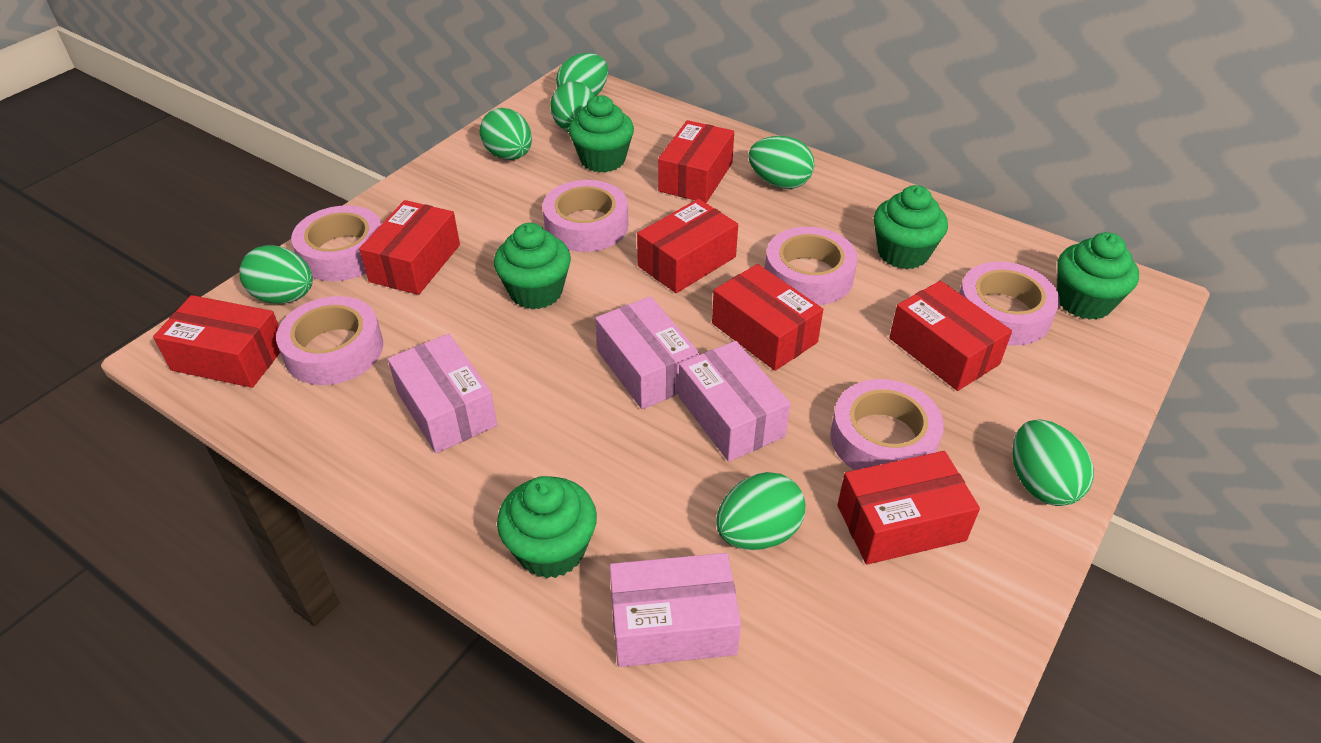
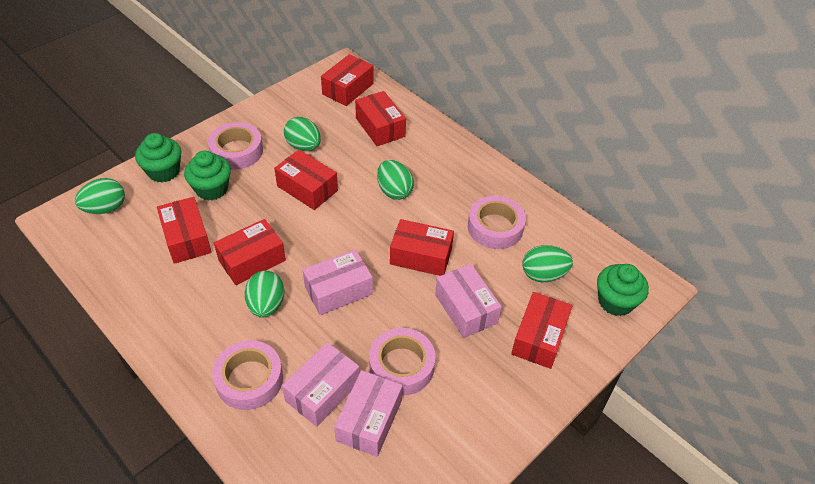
green cupcake: 5 -> 3
green egg: 7 -> 5
pink tape: 6 -> 4

